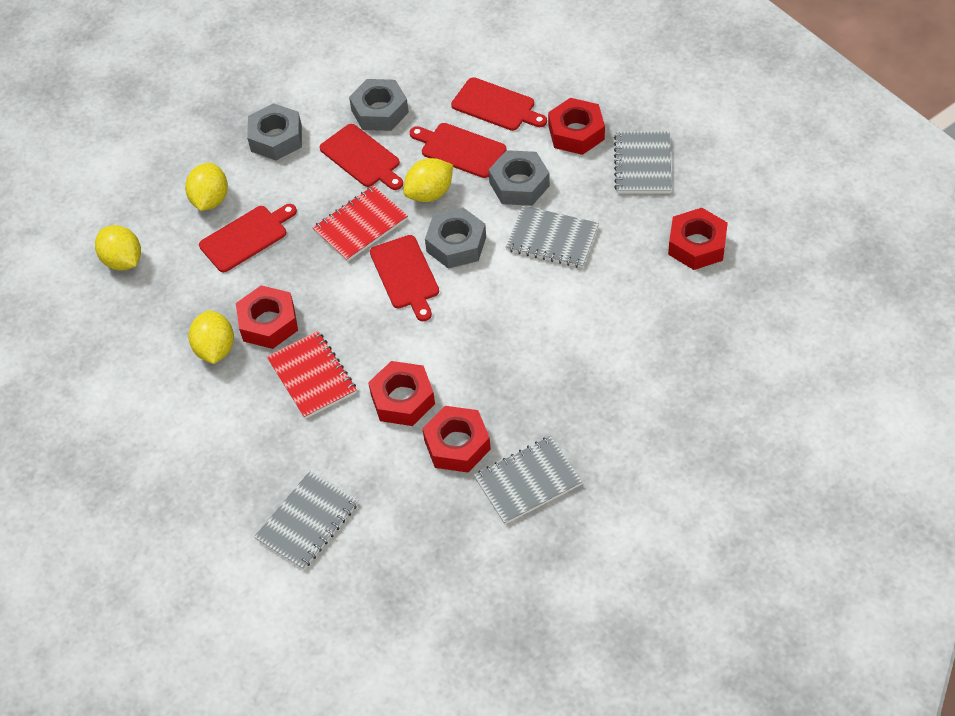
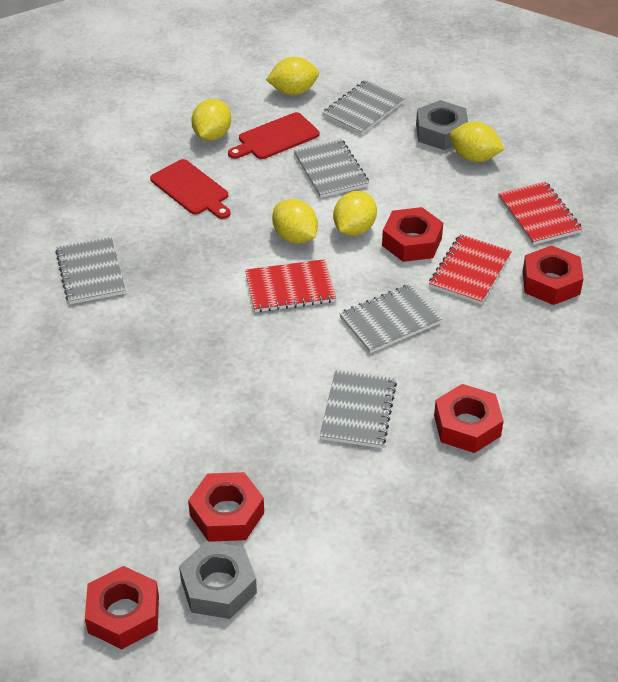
grey notebook: 4 -> 5
grey nut: 4 -> 2
red cutting board: 5 -> 2
red notebook: 2 -> 3
yellow lemon: 4 -> 5

